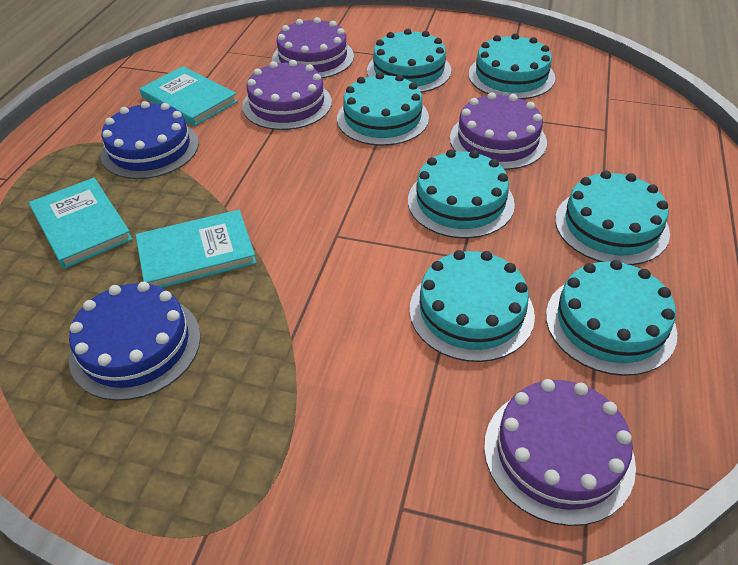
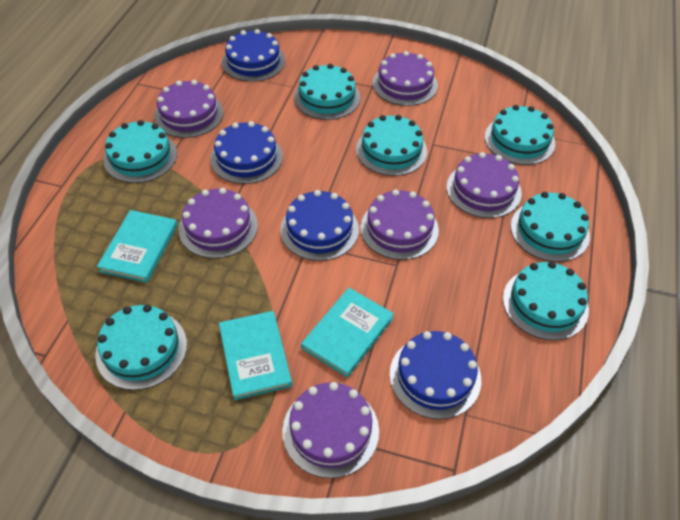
blue cake: 2 -> 4
purple cake: 4 -> 6

